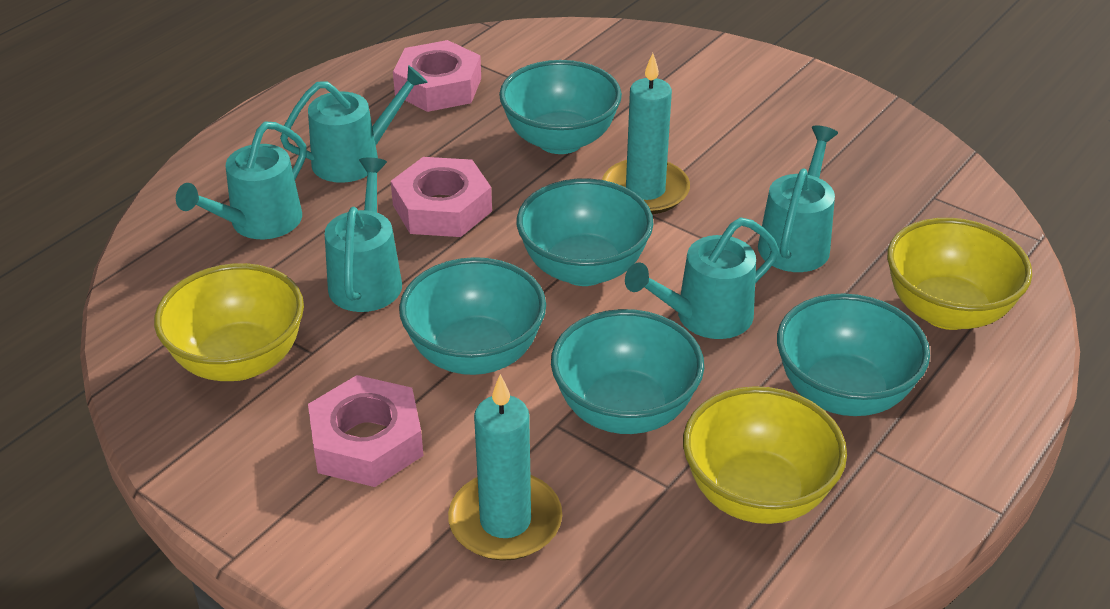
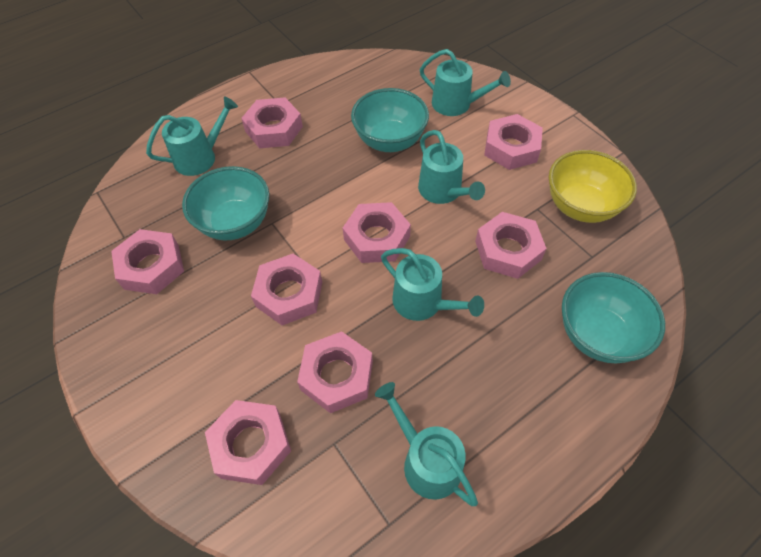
pink nut: 3 -> 8
turquoise bowl: 5 -> 3
turquoise candle: 2 -> 0
yellow bowl: 3 -> 1

